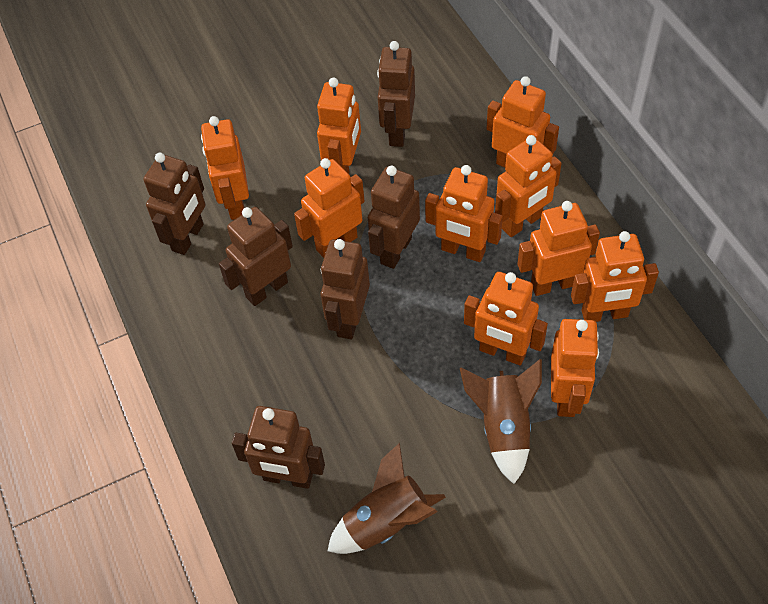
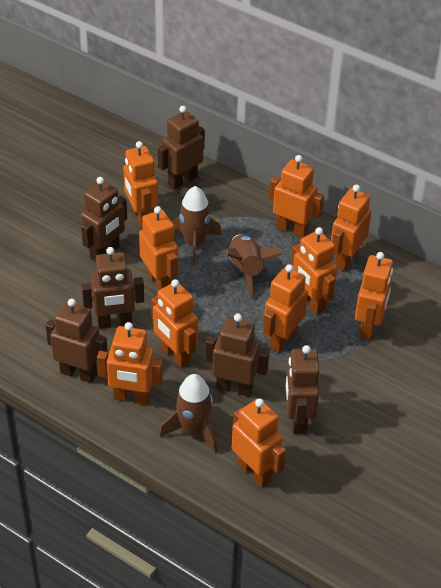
brown rocket: 2 -> 3

